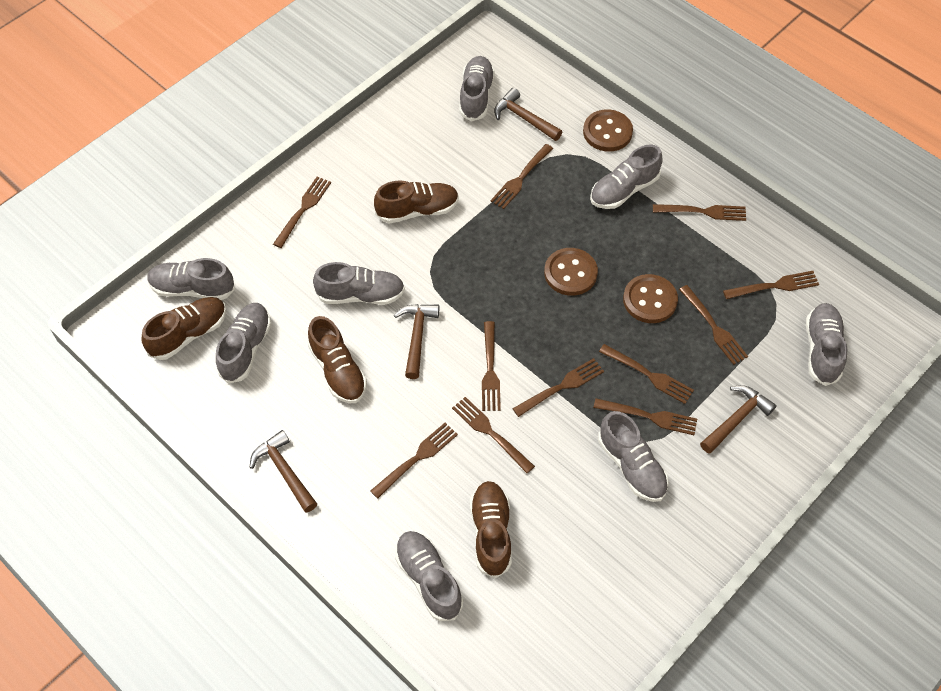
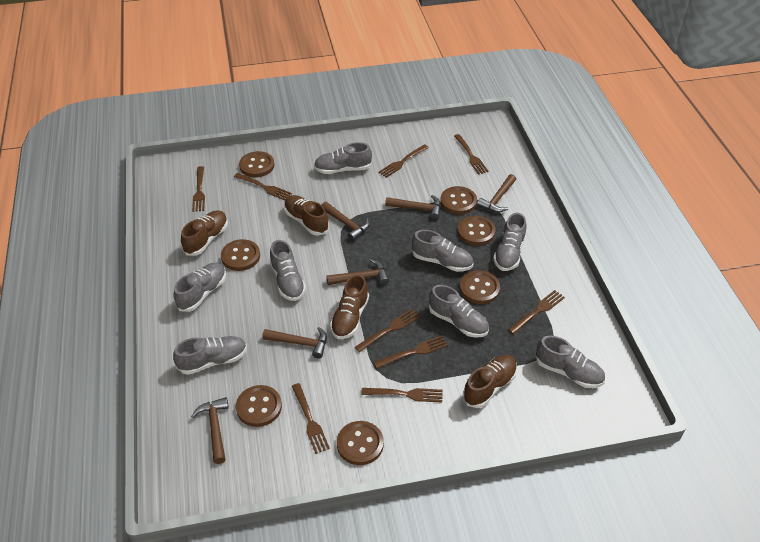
brown button: 3 -> 7
brown fork: 11 -> 9
brown hammer: 4 -> 6

